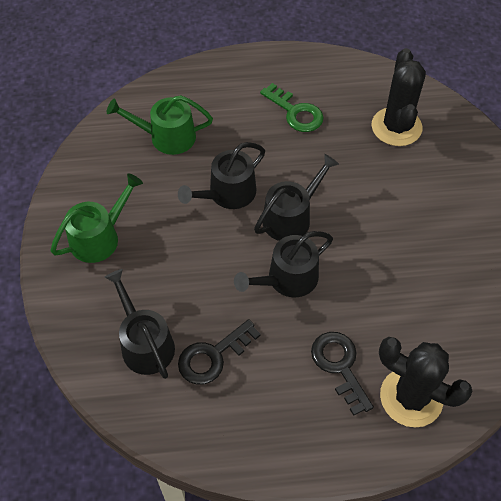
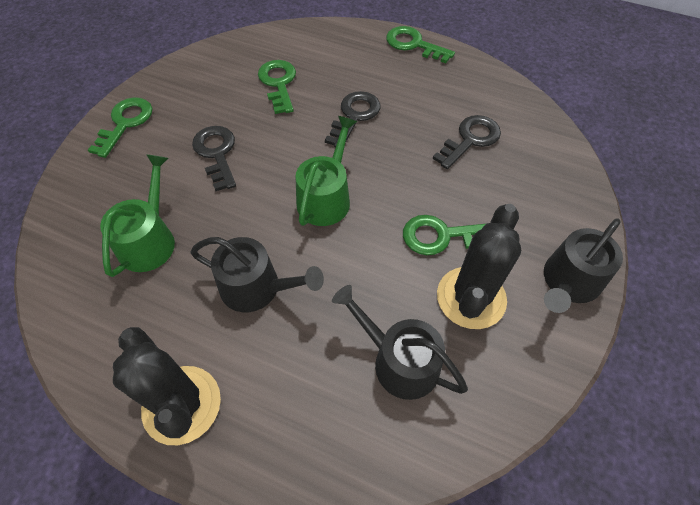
black key: 2 -> 3
black watering can: 4 -> 3
green key: 1 -> 4

